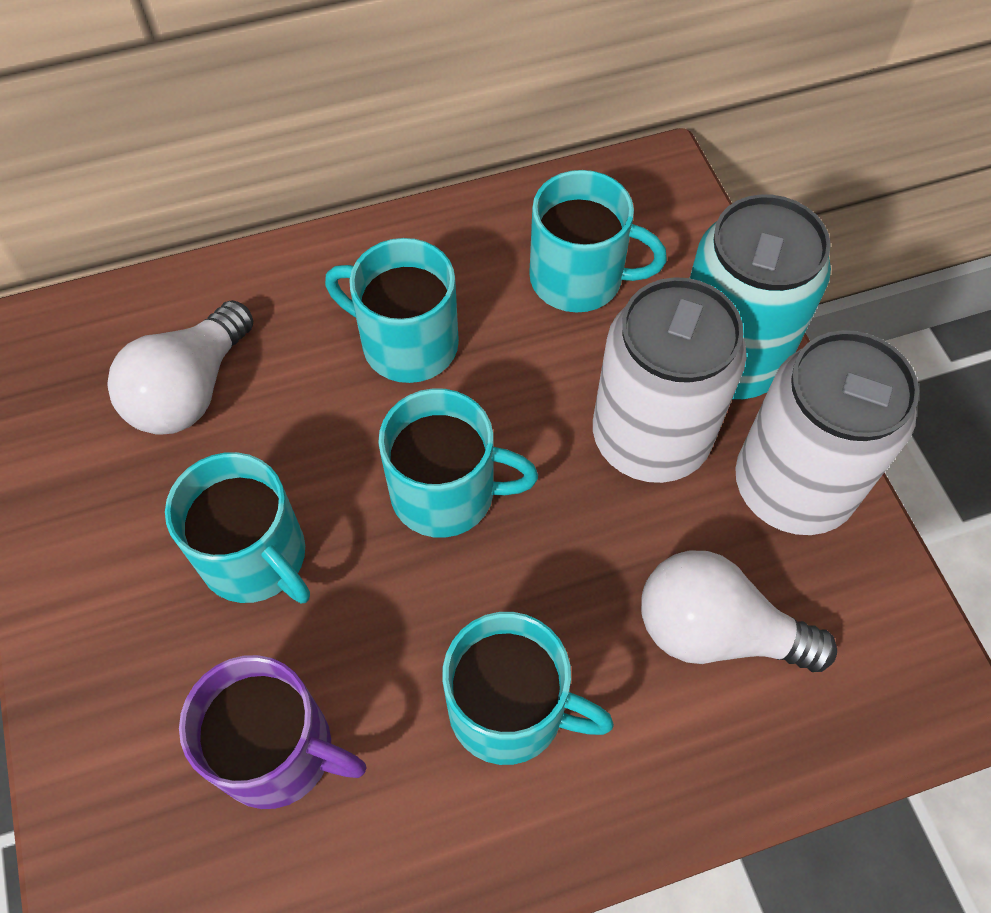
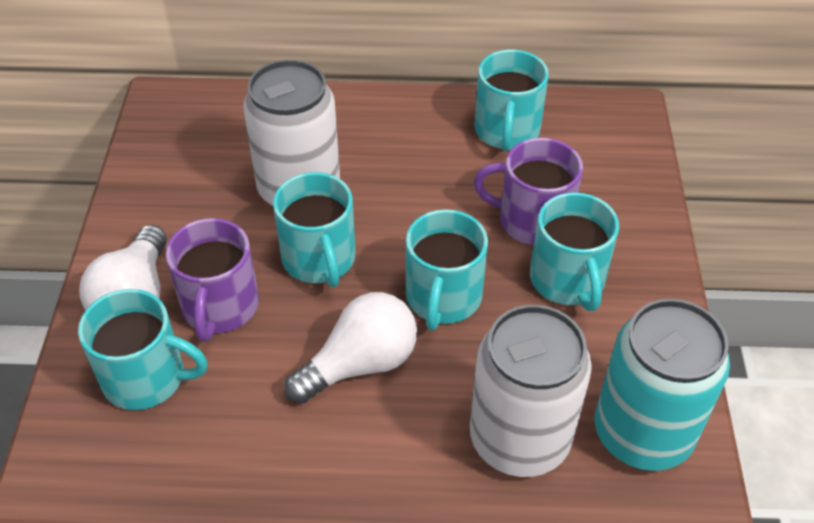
purple mug: 1 -> 2

